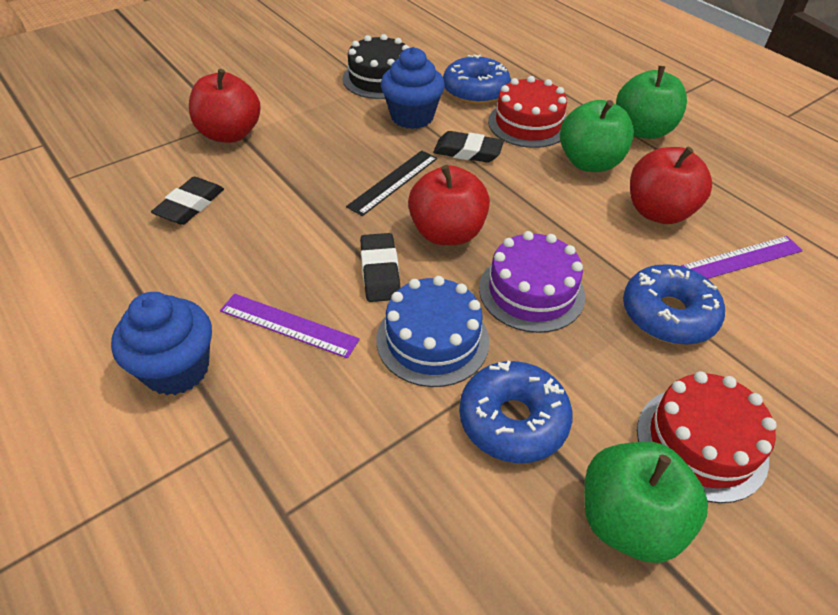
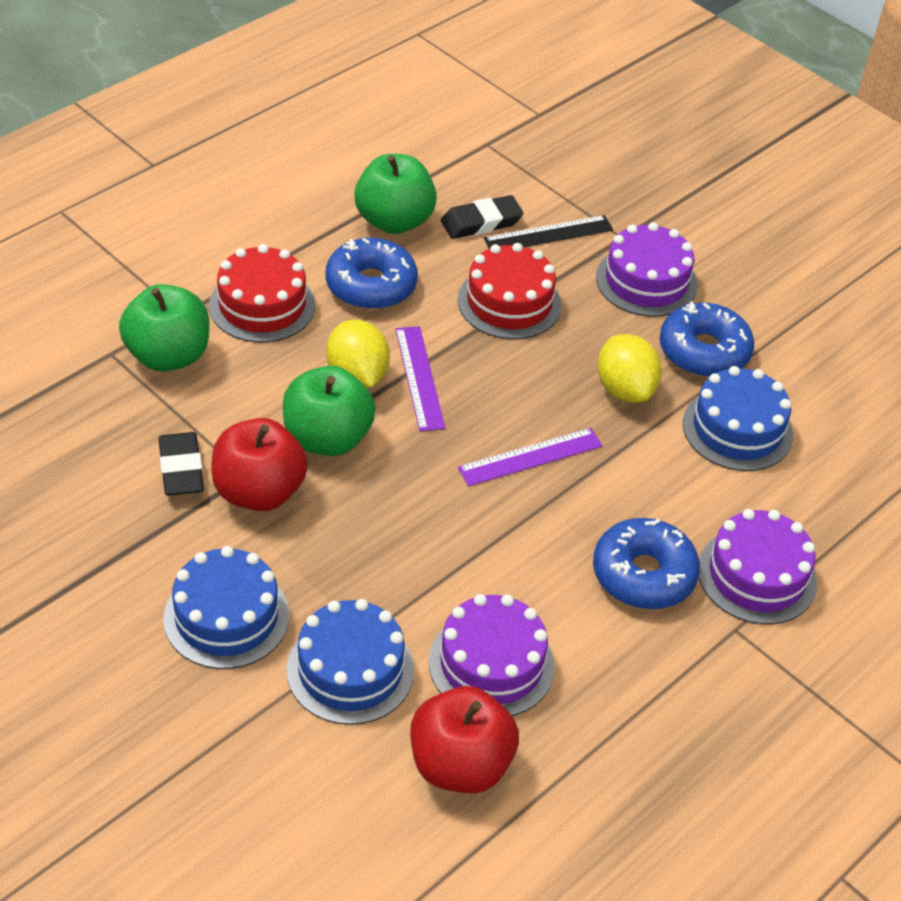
black cake: 1 -> 0
black eraser: 3 -> 2
blue cake: 1 -> 3
blue cupcake: 2 -> 0
purple cake: 1 -> 3
red apple: 3 -> 2
yellow lemon: 0 -> 2

